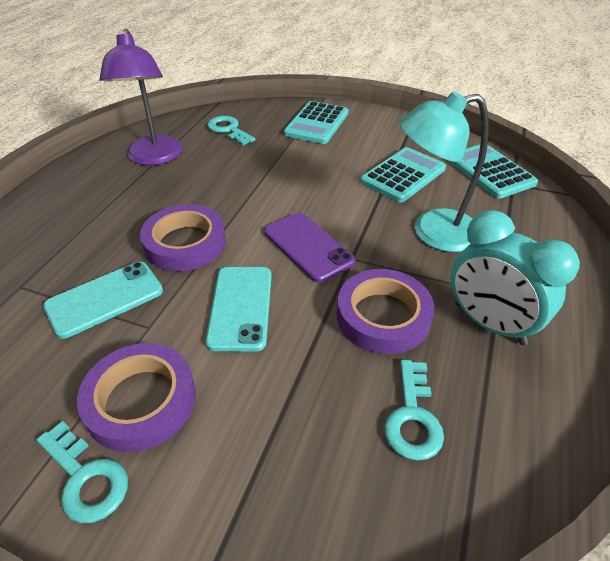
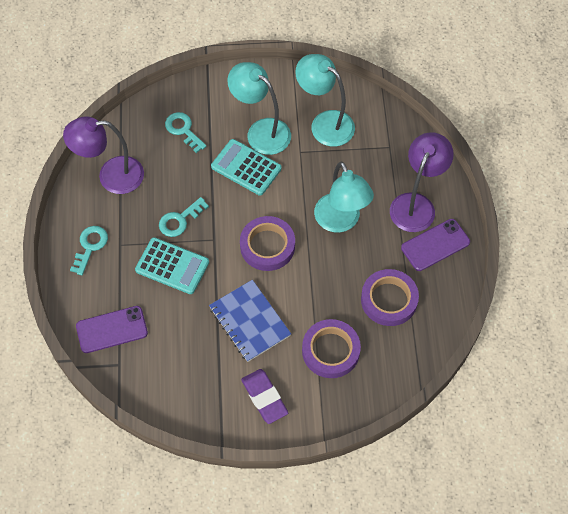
blue notebook: 0 -> 1
purple eraser: 0 -> 1
purple lamp: 1 -> 2
purple phone: 1 -> 2
turquoise calculator: 3 -> 2
turquoise clock: 1 -> 0
turquoise lamp: 1 -> 3
turquoise phone: 2 -> 0

